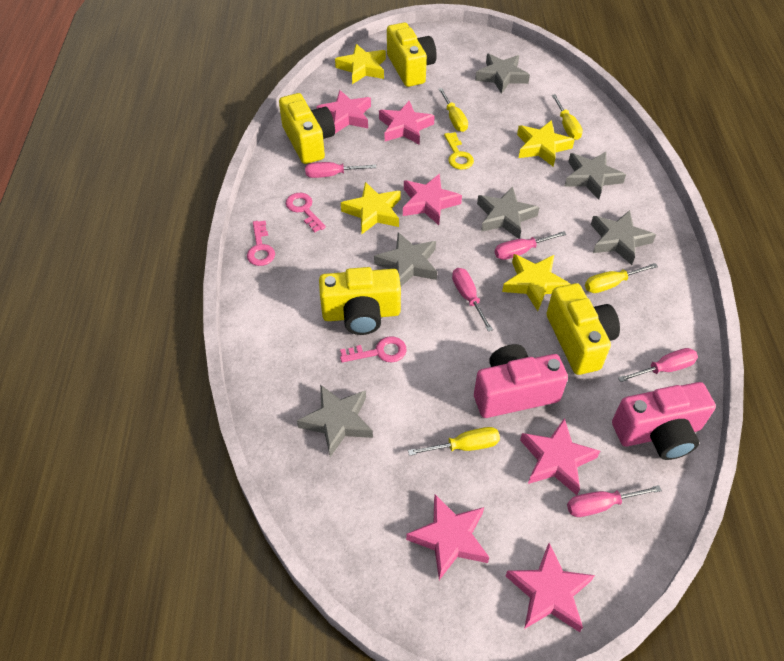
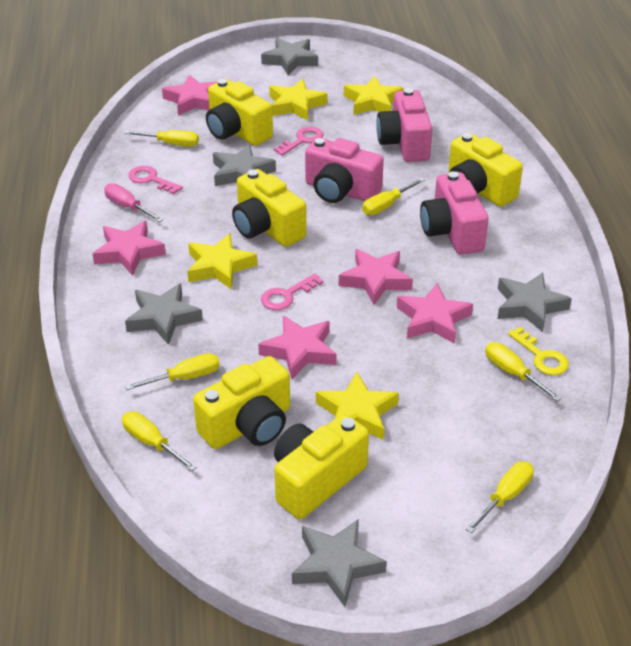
grey star: 6 -> 5
pink camera: 2 -> 3
pink screwdriver: 5 -> 1
pink star: 6 -> 5
yellow camera: 4 -> 5
yellow screwdriver: 4 -> 6

